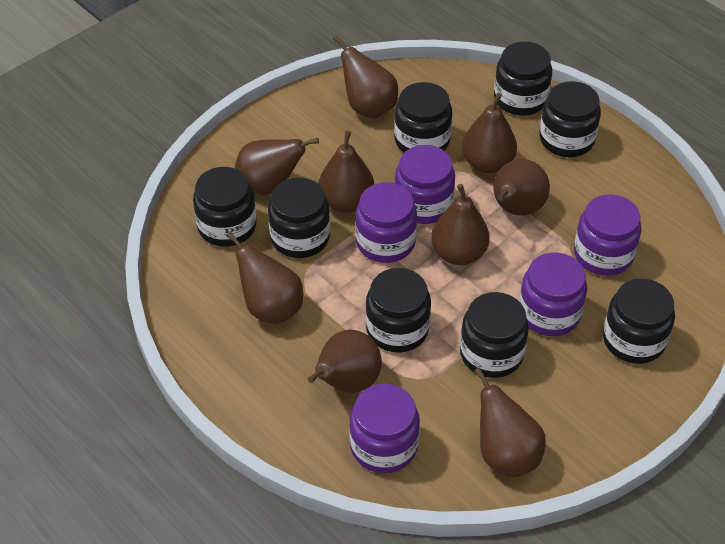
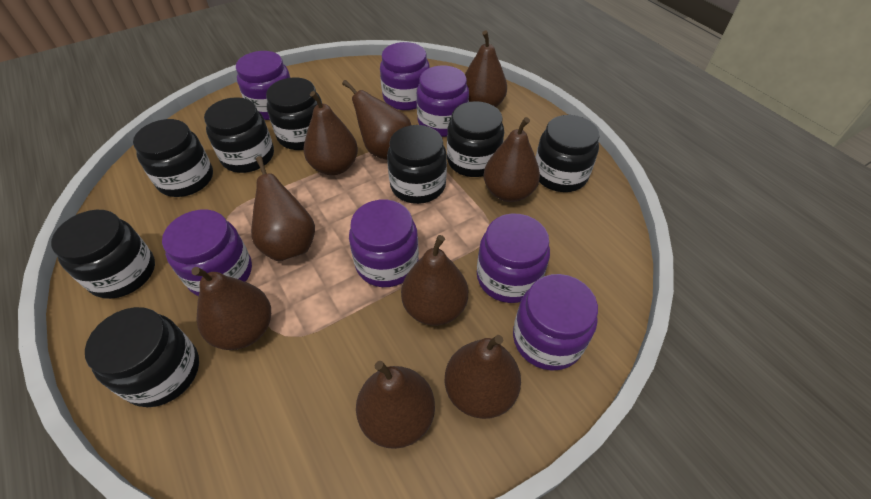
purple jar: 5 -> 7

